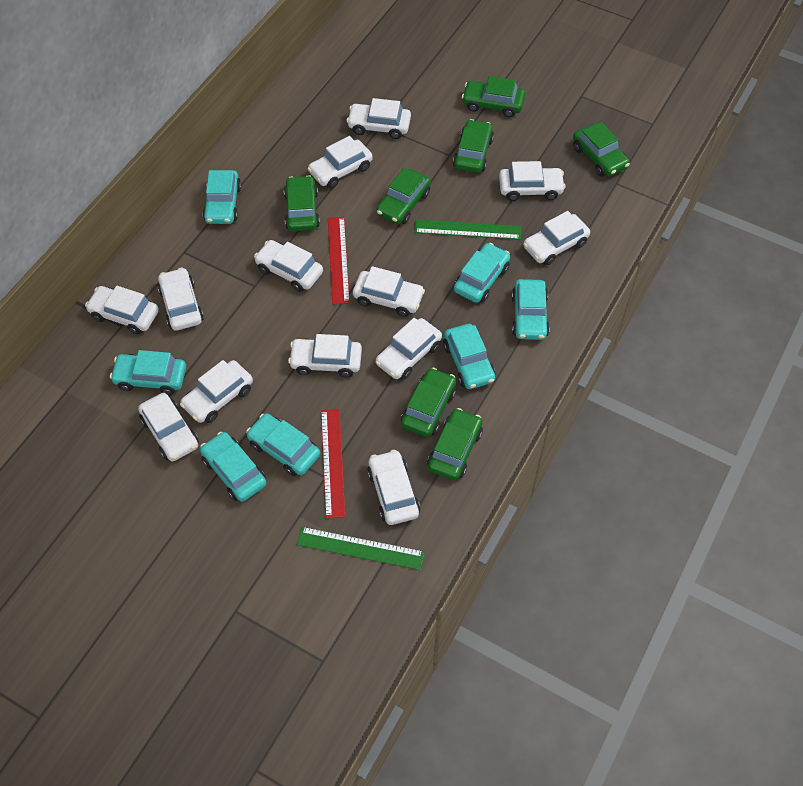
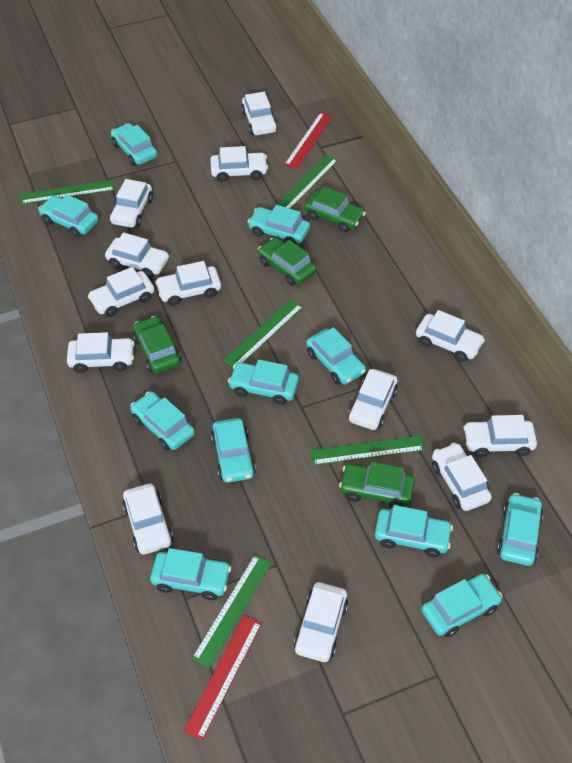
green car: 7 -> 4
green ruler: 2 -> 5
turquoise car: 7 -> 11

